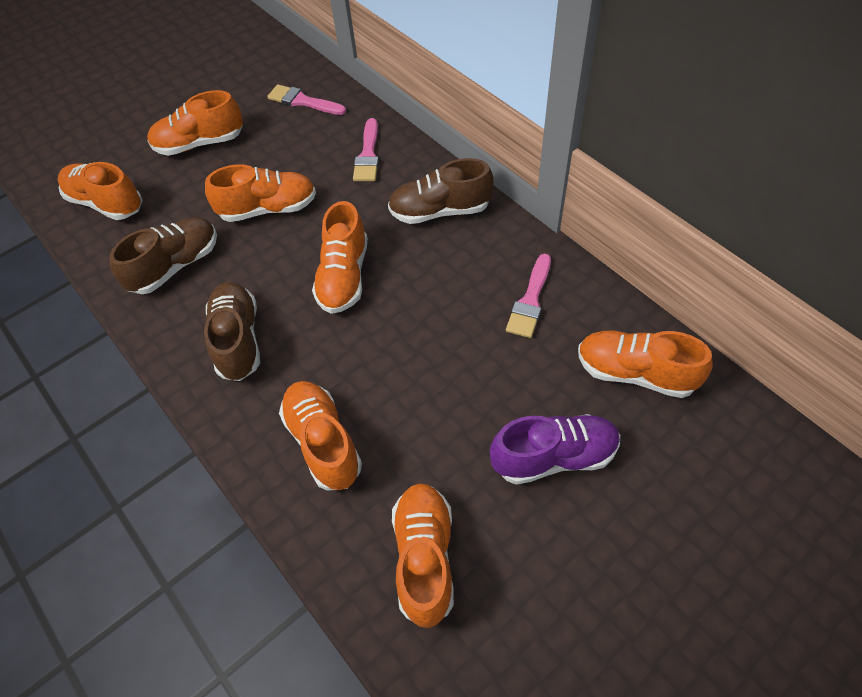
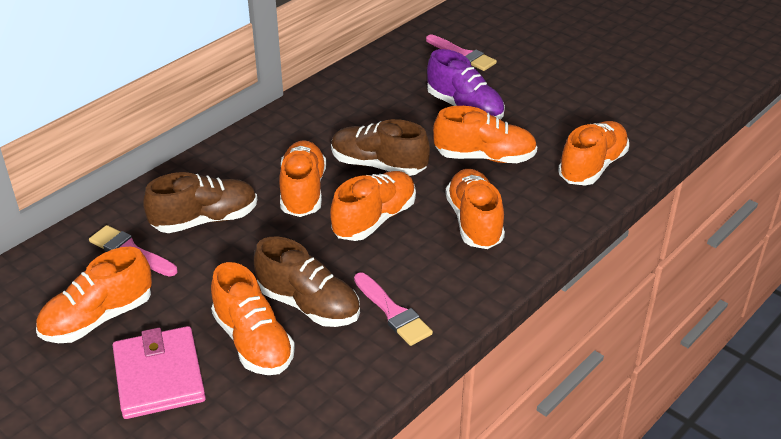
pink wallet: 0 -> 1

